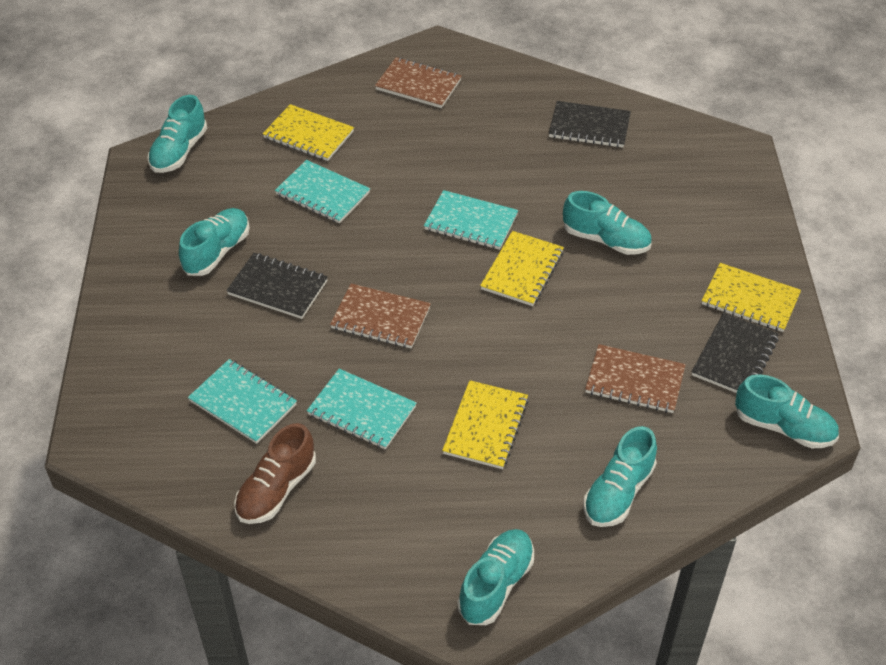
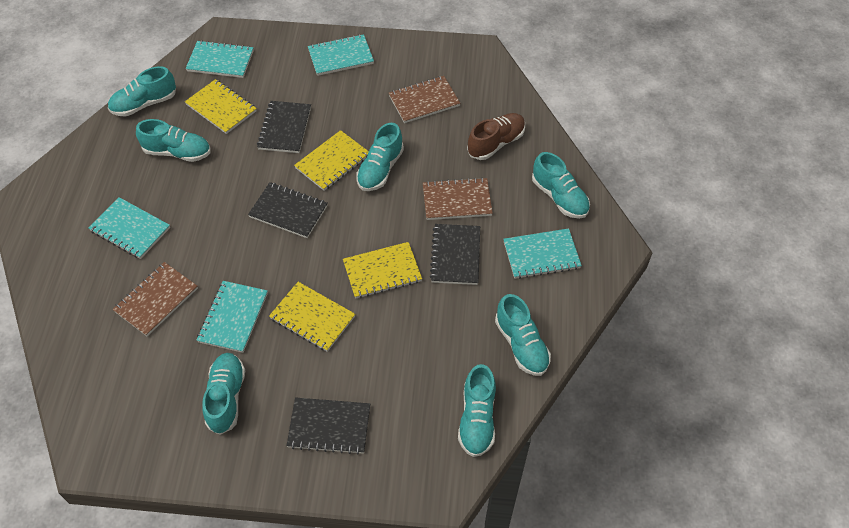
black notebook: 3 -> 4
turquoise notebook: 4 -> 5
turquoise shoe: 6 -> 7

